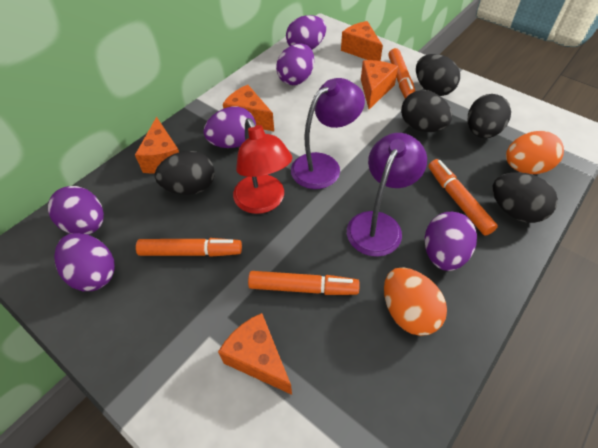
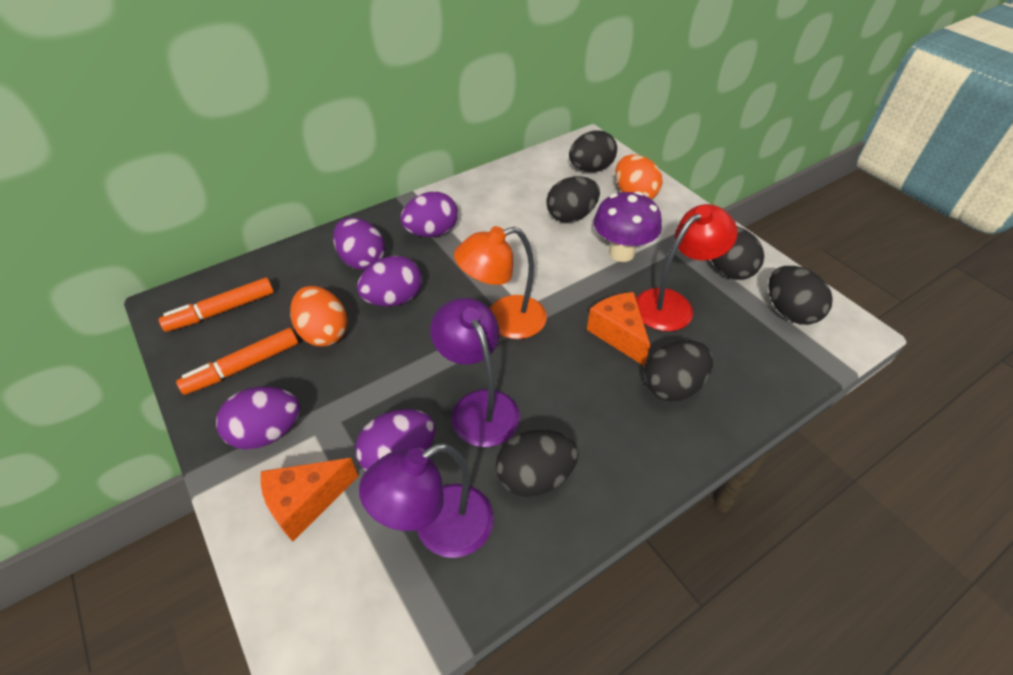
black egg: 5 -> 6
orange cheese: 5 -> 2
orange lamp: 0 -> 1
orange marker: 4 -> 2
purple egg: 6 -> 5
purple mushroom: 0 -> 1

